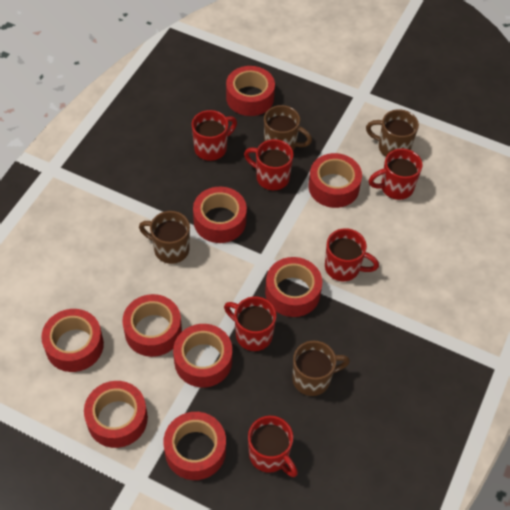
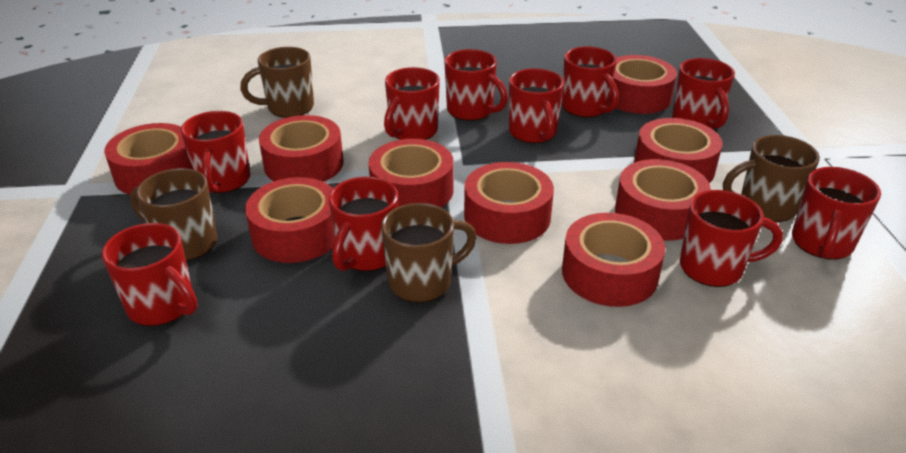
red mug: 6 -> 10

